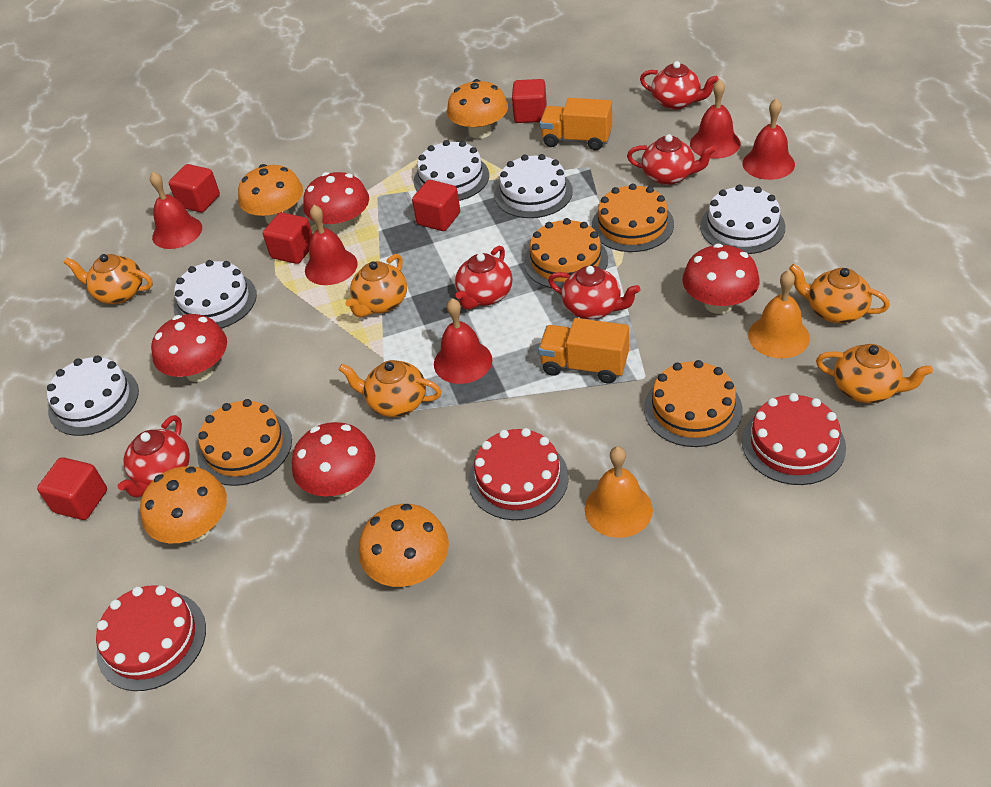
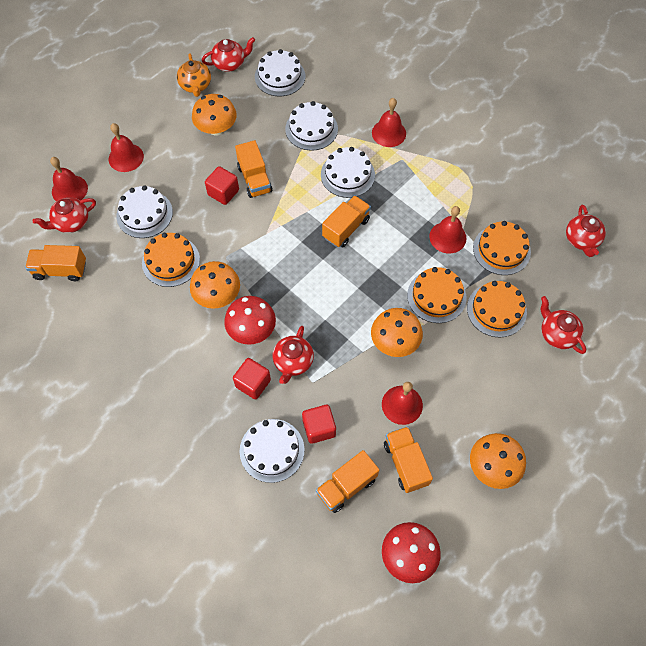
orange bell: 2 -> 0
orange teapot: 5 -> 1
orange truck: 2 -> 5
red cake: 3 -> 0
red cube: 5 -> 3
red mushroom: 4 -> 2

